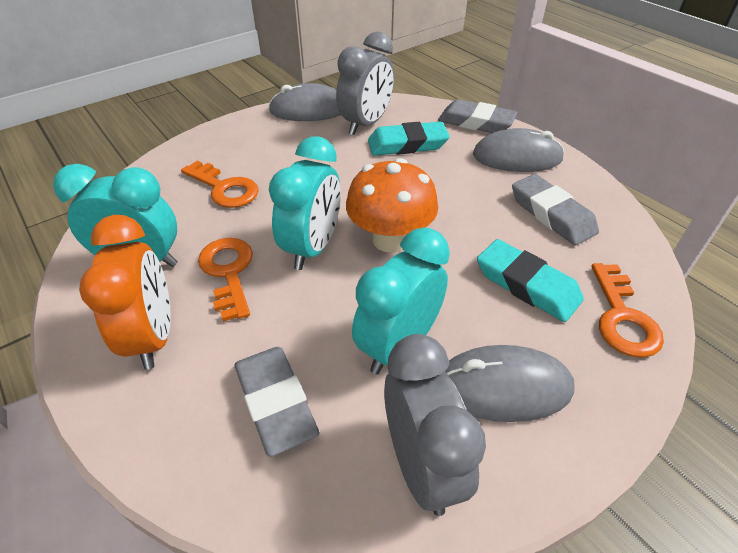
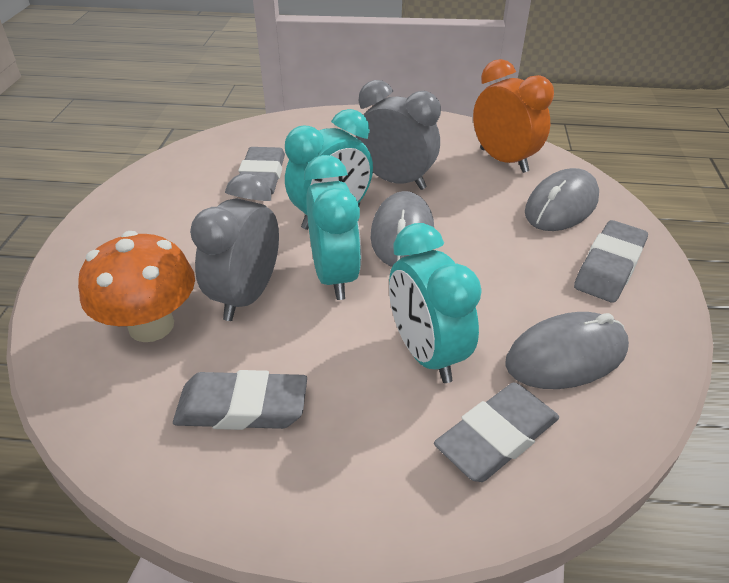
grey eraser: 3 -> 4
orange key: 3 -> 0
turquoise eraser: 2 -> 0

